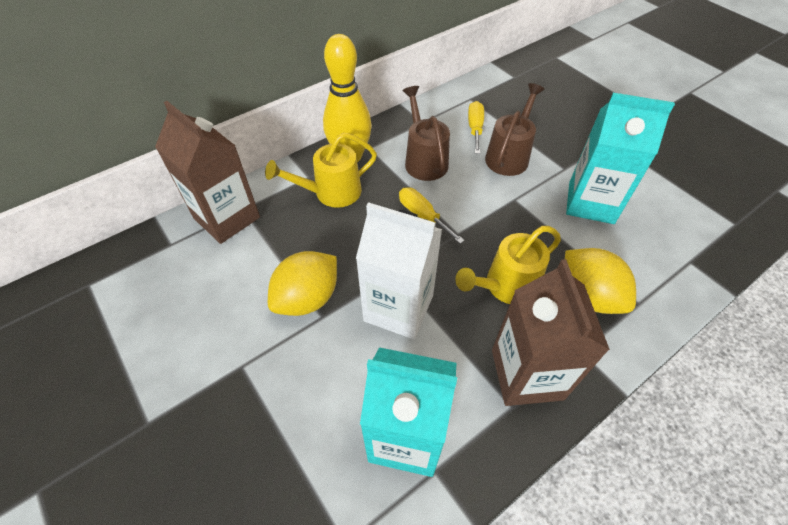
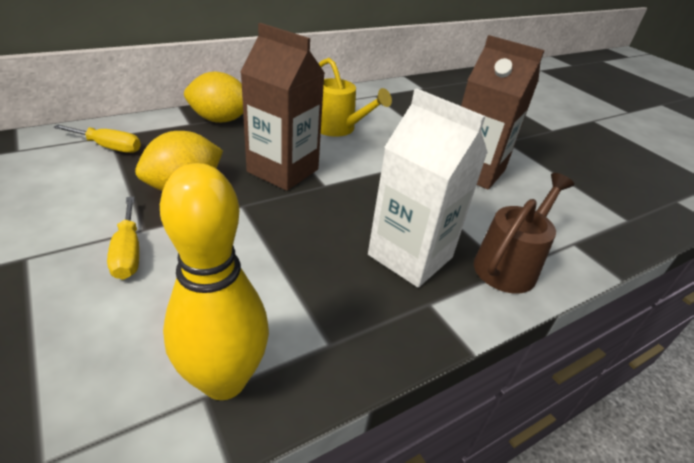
brown watering can: 2 -> 1
turquoise carton: 2 -> 0
yellow watering can: 2 -> 1

